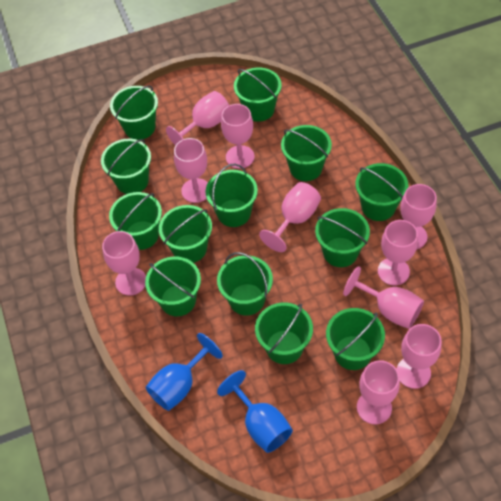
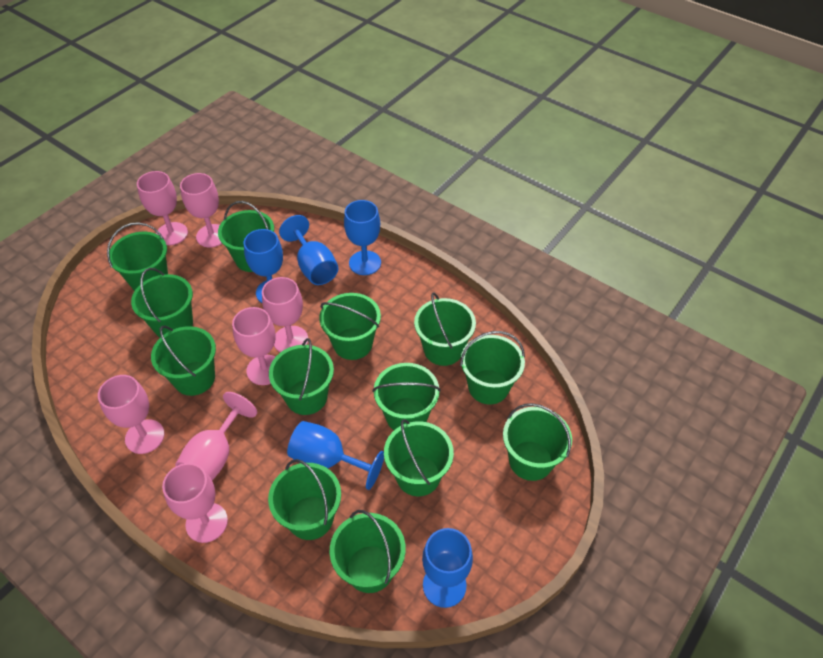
blue goblet: 2 -> 5
pink goblet: 10 -> 7

